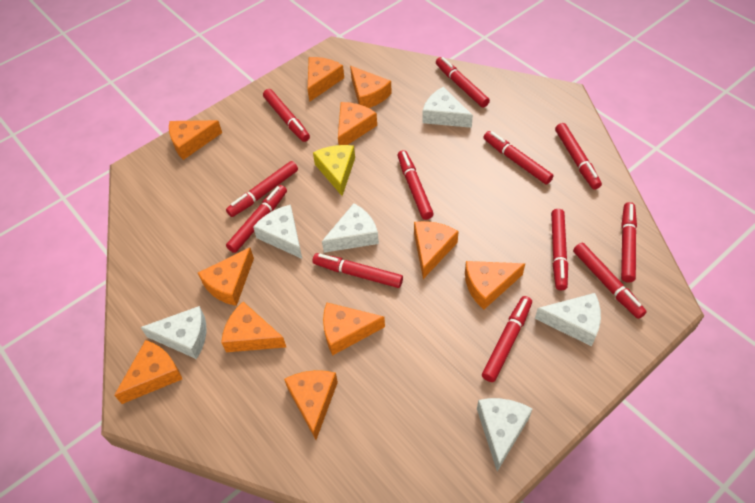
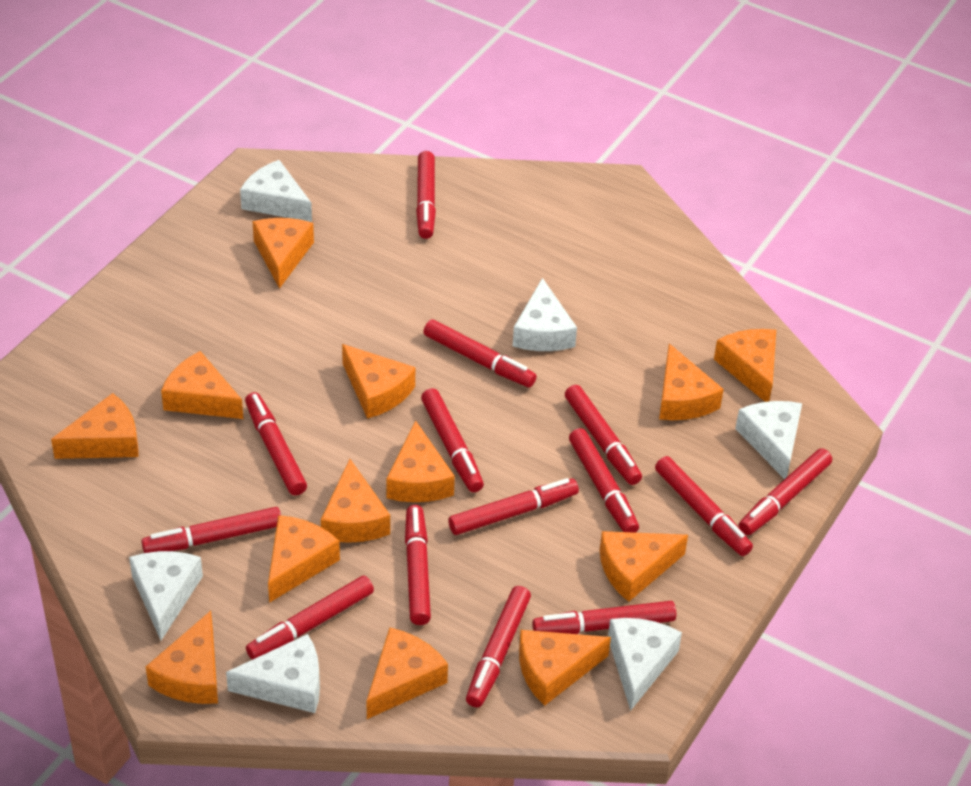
orange cheese: 11 -> 13
red marker: 12 -> 14
yellow cheese: 1 -> 0

